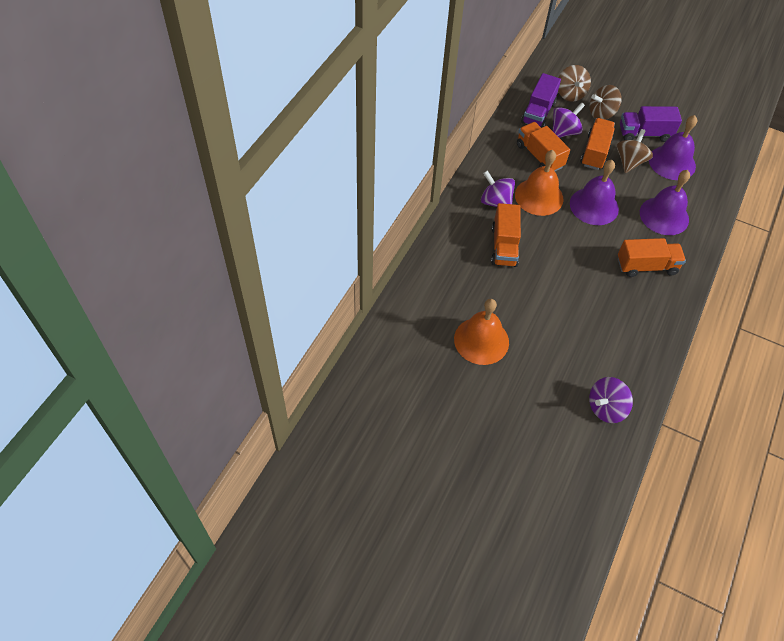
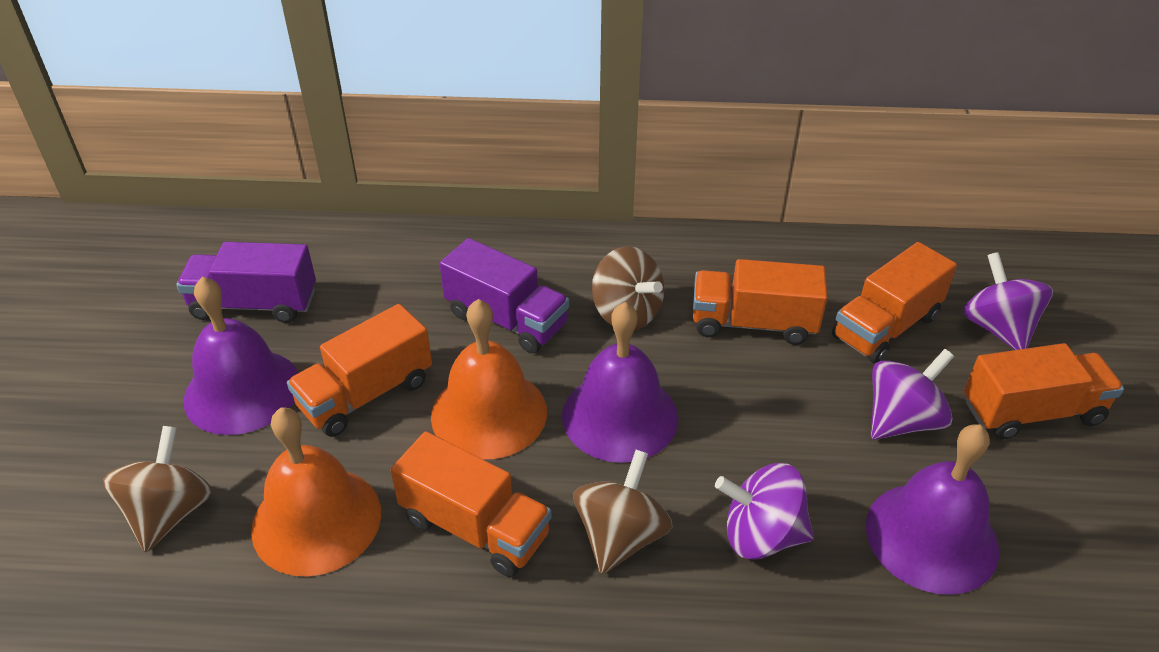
orange truck: 4 -> 5

